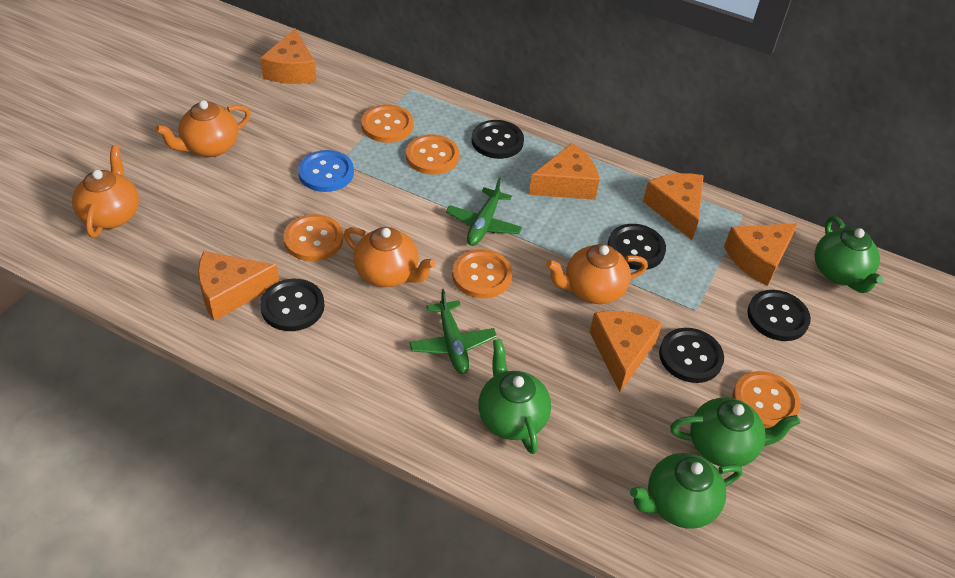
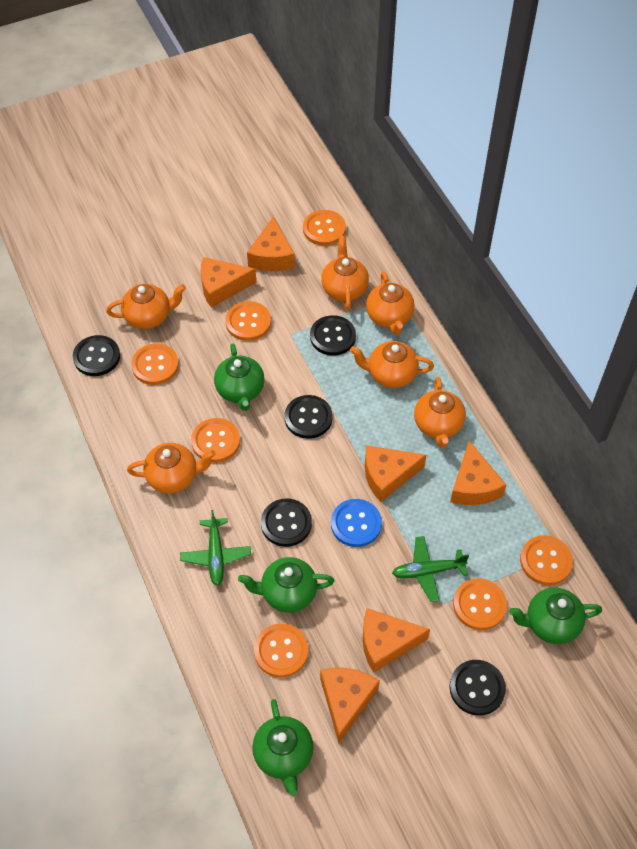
orange button: 5 -> 7
orange teapot: 4 -> 6

